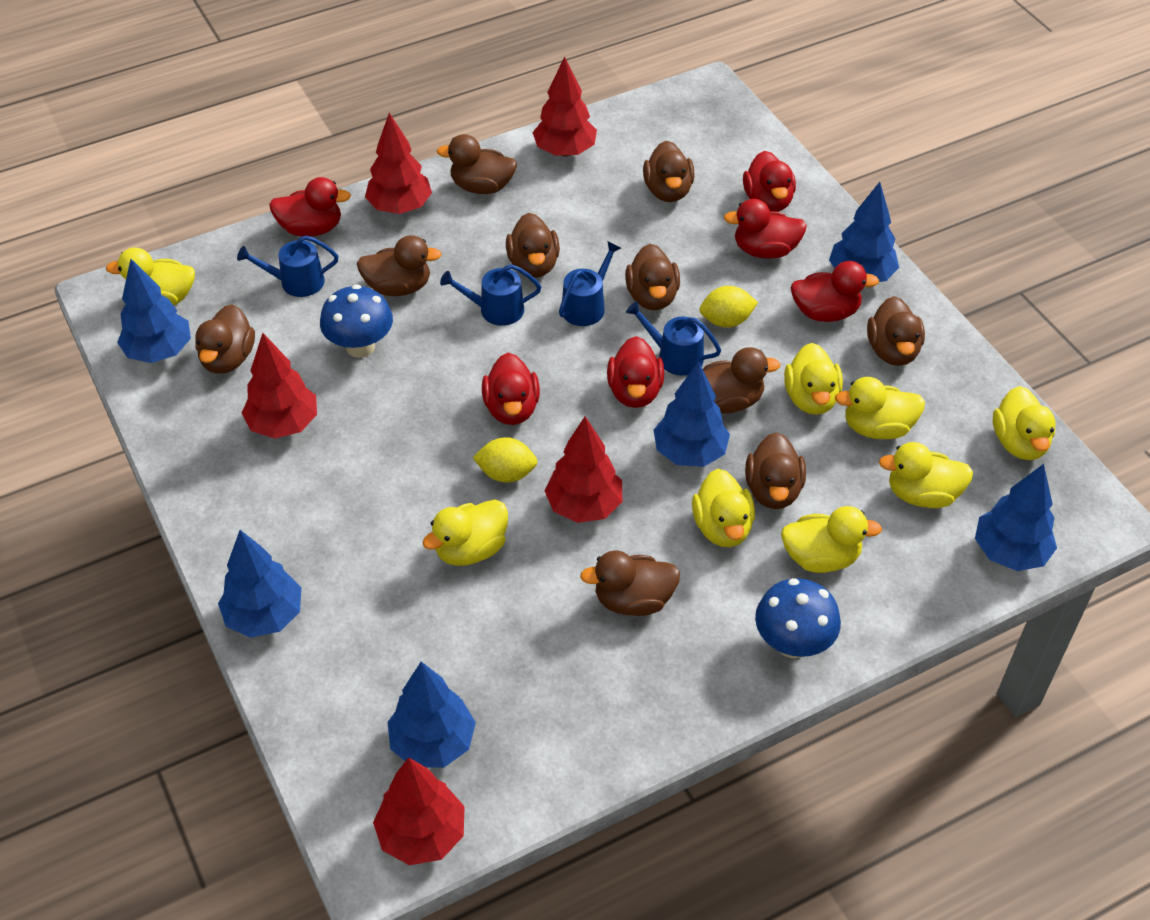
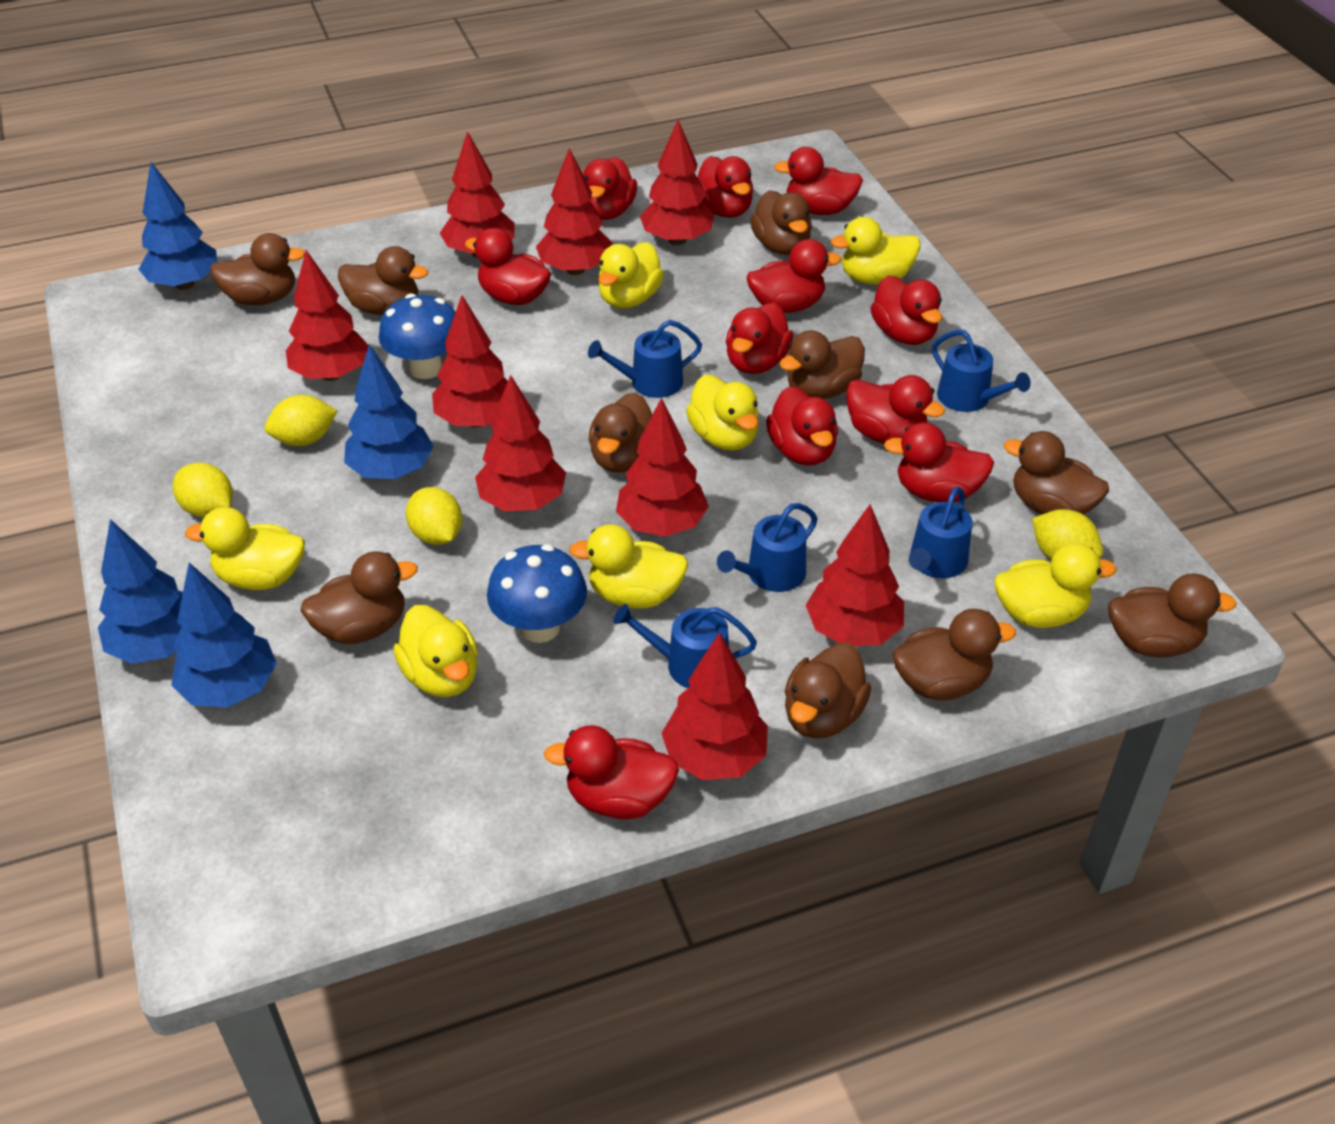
blue tree: 6 -> 4
blue watering can: 4 -> 5
red duck: 6 -> 11
red tree: 5 -> 9
yellow duck: 8 -> 7
yellow lemon: 2 -> 4

